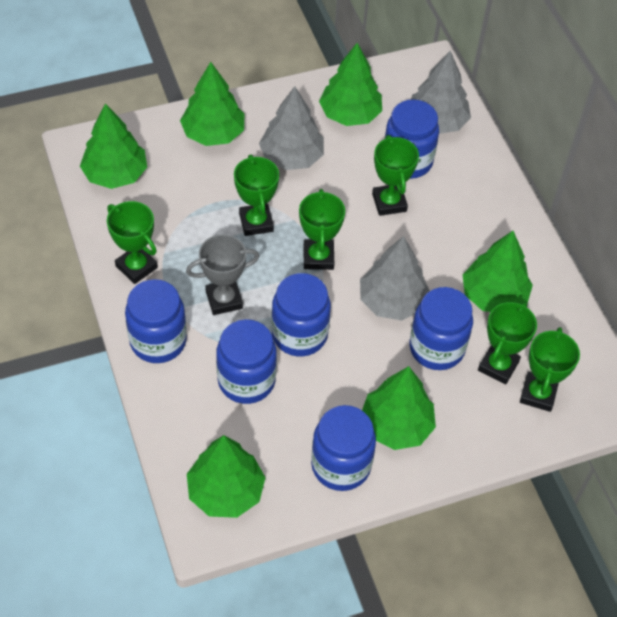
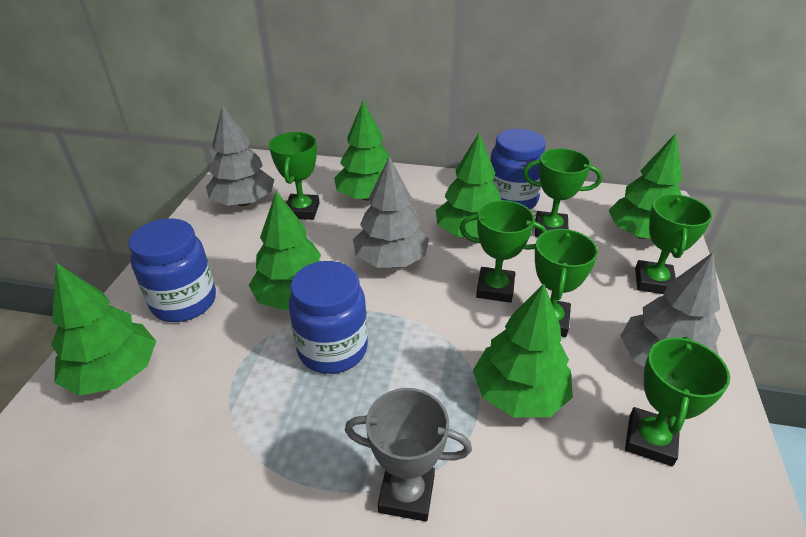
blue jar: 6 -> 3

